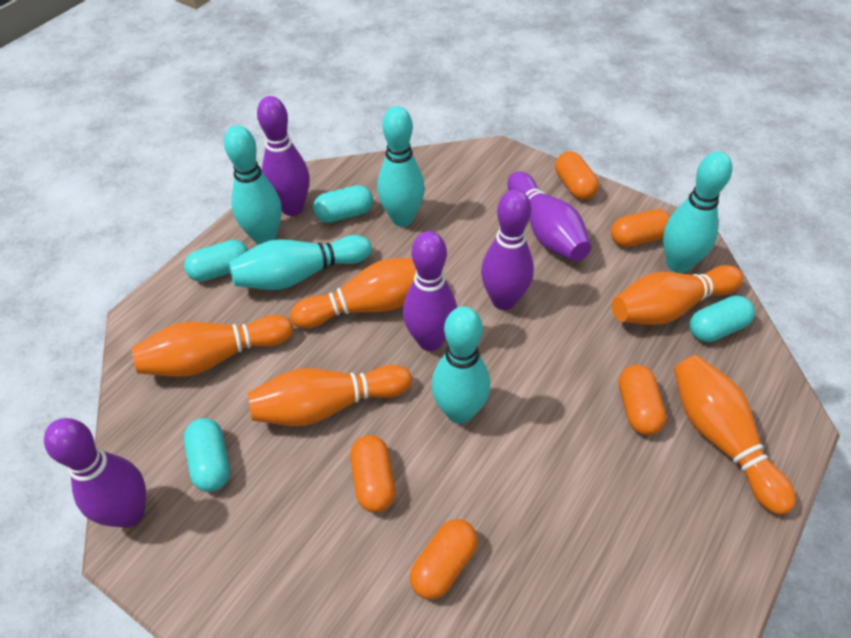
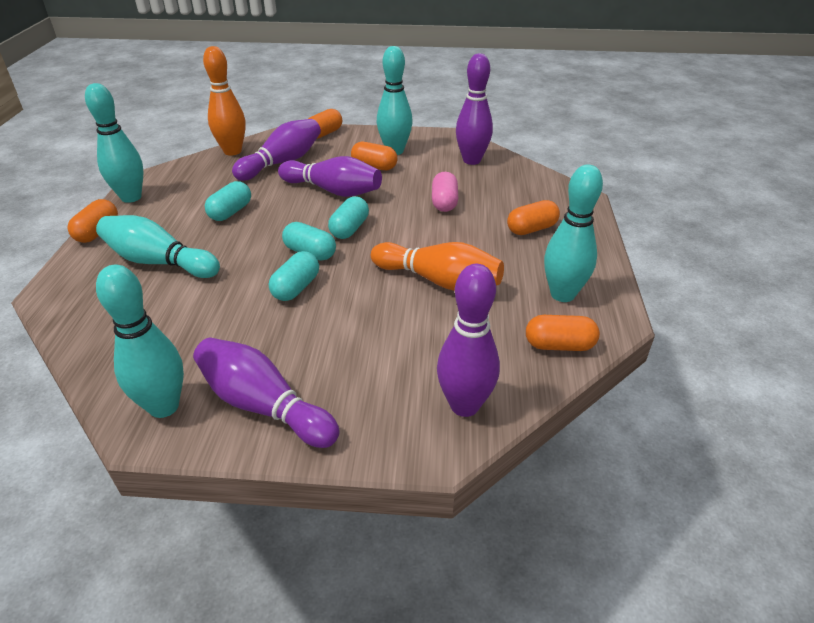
orange bowling pin: 5 -> 2
pink capsule: 0 -> 1

